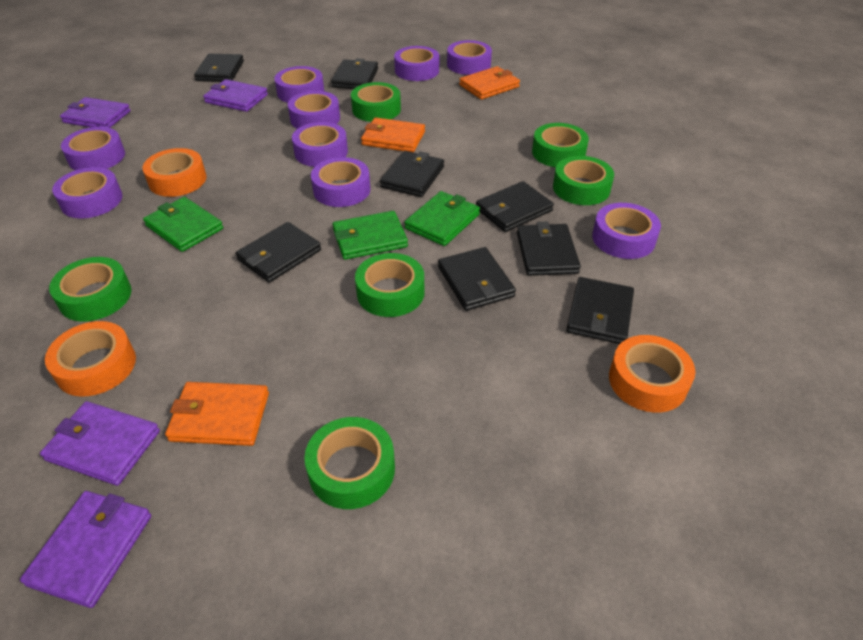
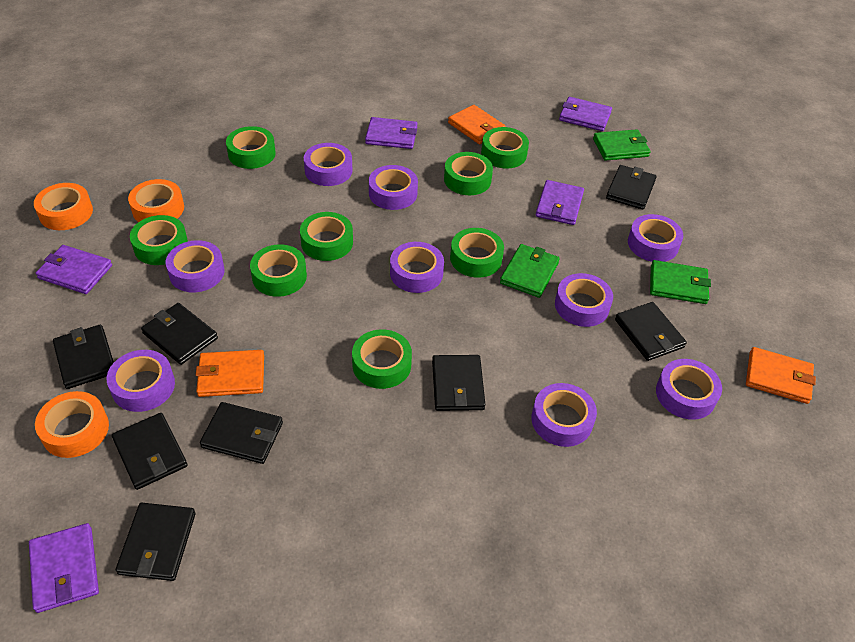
green tape: 6 -> 8
purple wallet: 4 -> 5

